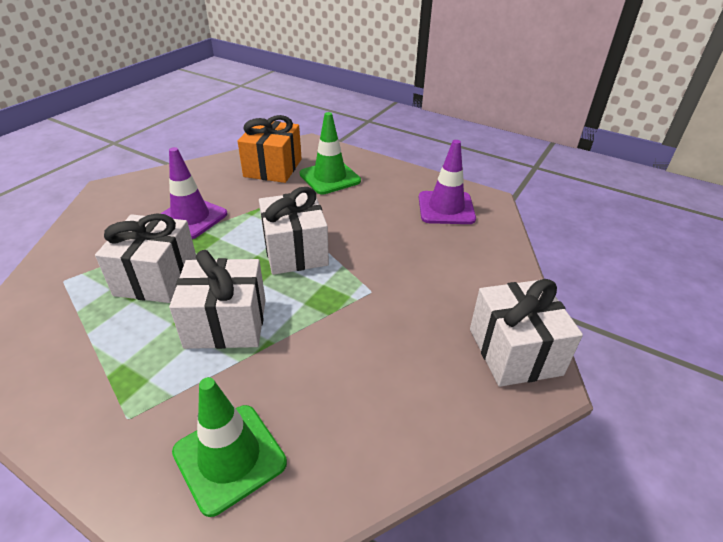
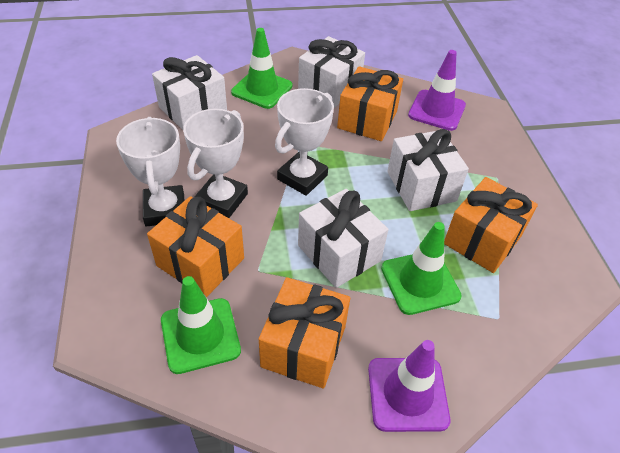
green traffic cone: 2 -> 3
orange gift: 1 -> 4
white trophy: 0 -> 3

